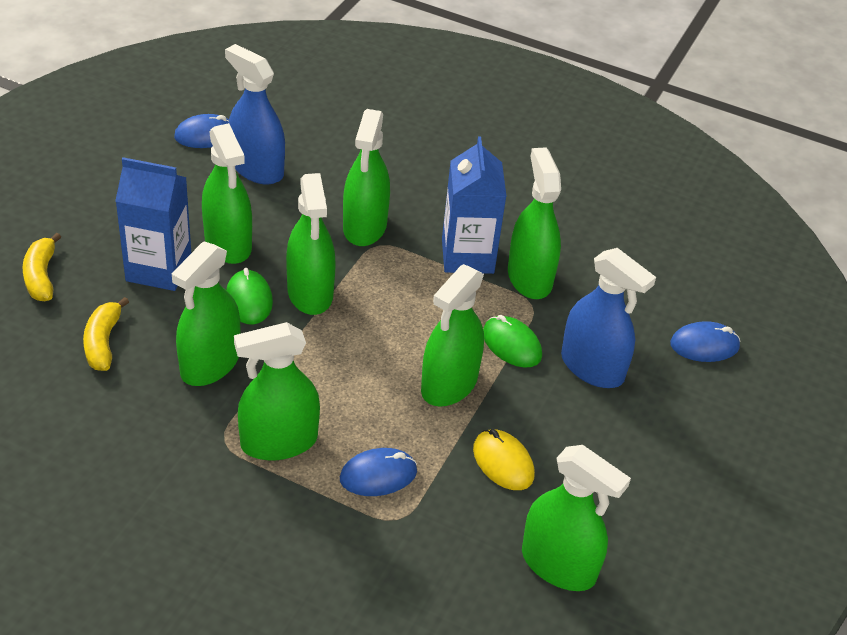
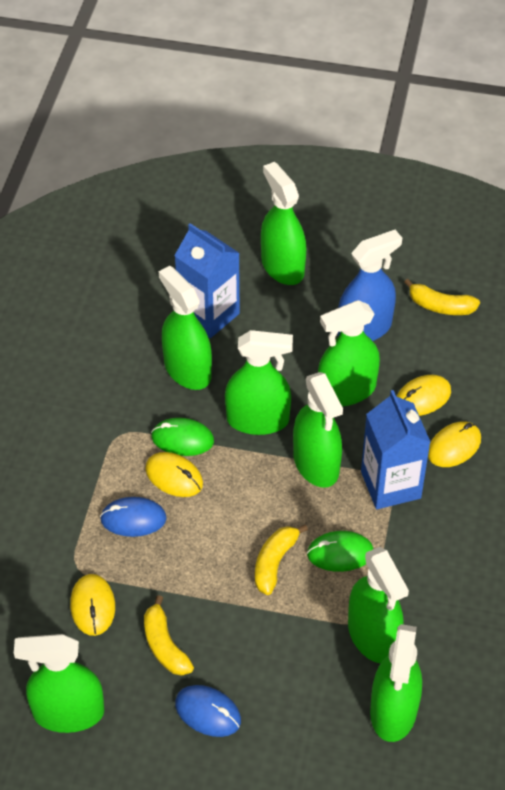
blue mouse: 3 -> 2
blue spray bottle: 2 -> 1
yellow banana: 2 -> 3
yellow mouse: 1 -> 4

